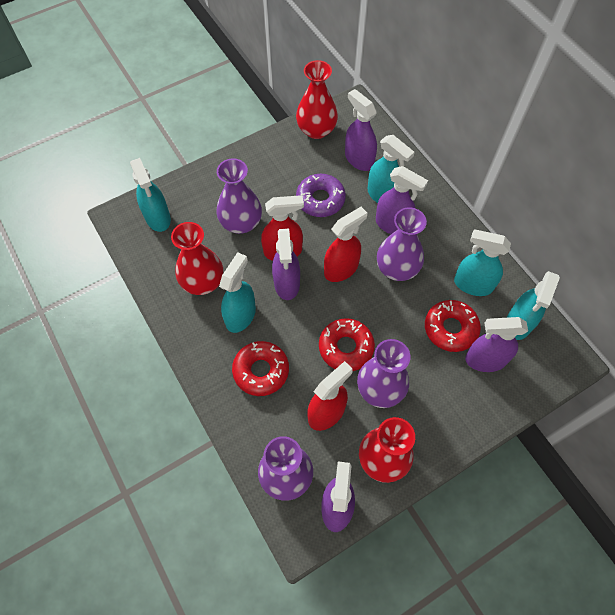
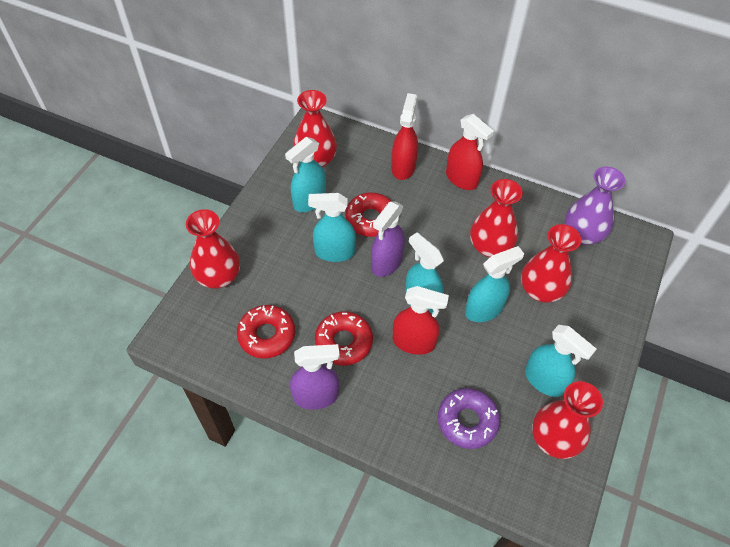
purple spray bottle: 5 -> 2
purple vase: 4 -> 1
red vase: 3 -> 5

